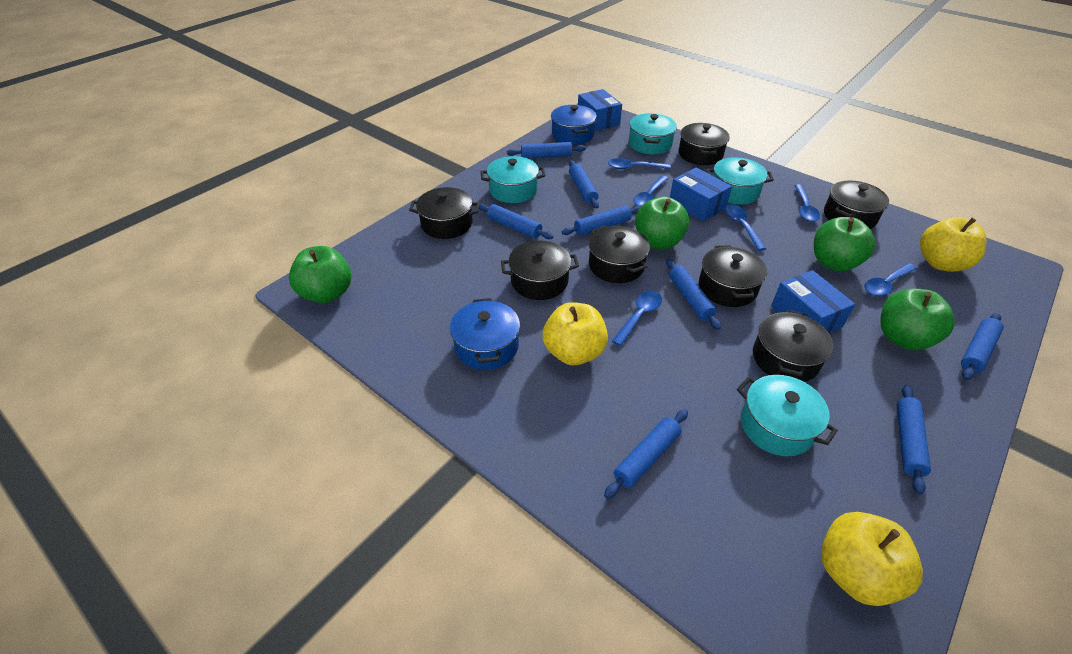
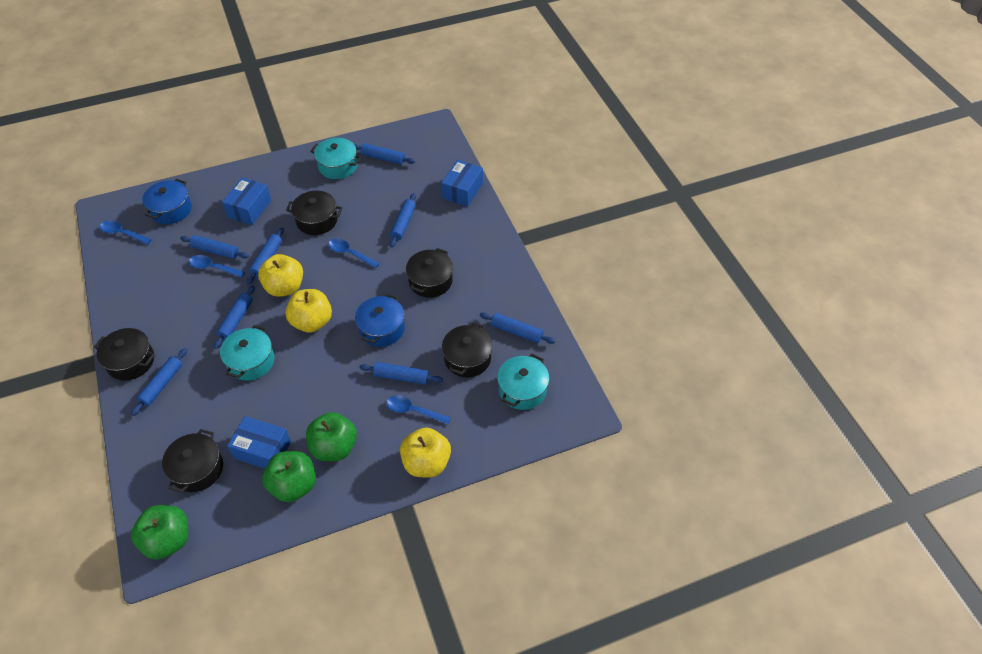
black pot: 7 -> 5
blue spoon: 6 -> 4
green apple: 4 -> 3
turquoise pot: 4 -> 3

